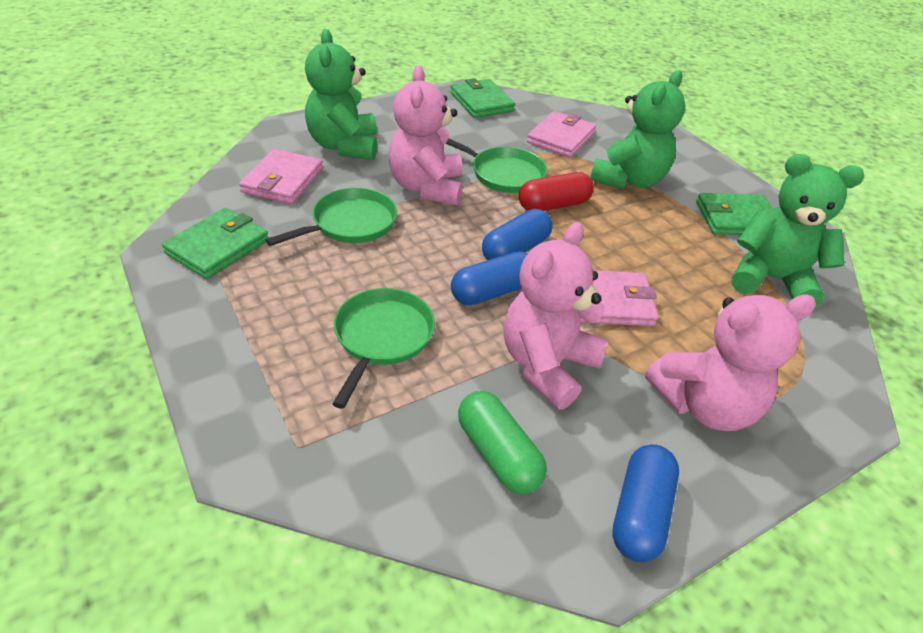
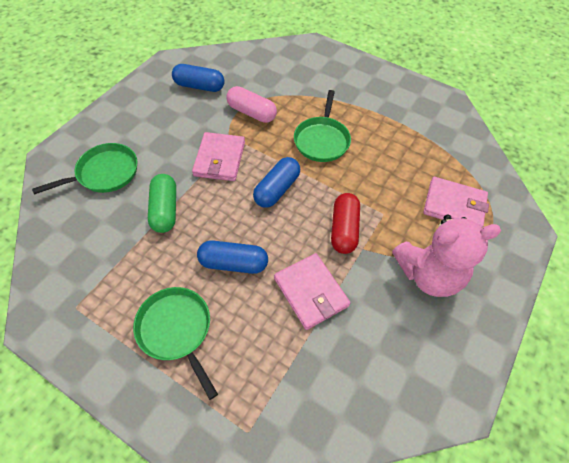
green teddy bear: 3 -> 0
green wallet: 3 -> 0
pink capsule: 0 -> 1
pink teddy bear: 3 -> 1

